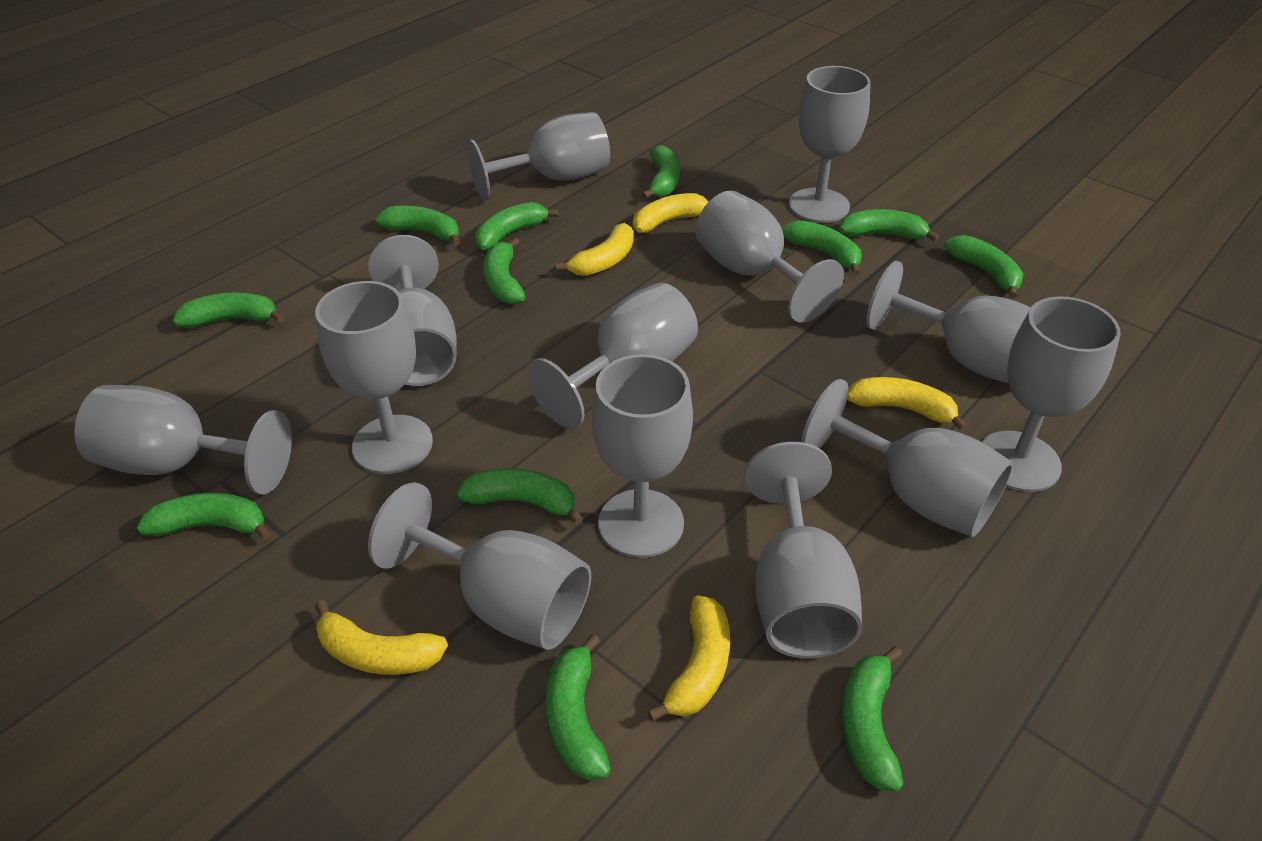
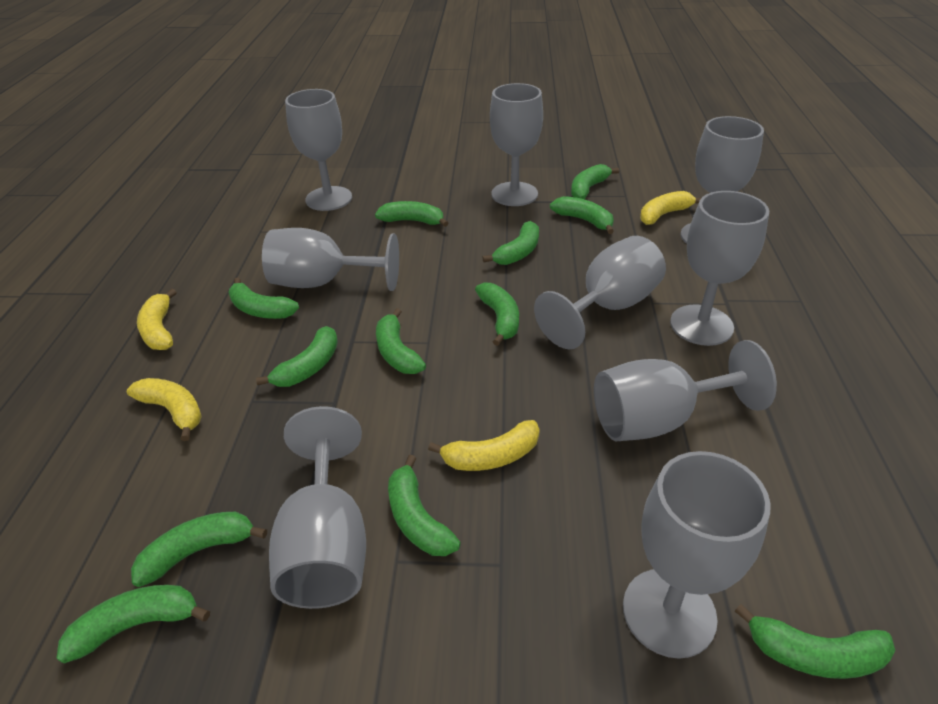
grey goblet: 13 -> 9
yellow banana: 5 -> 4

